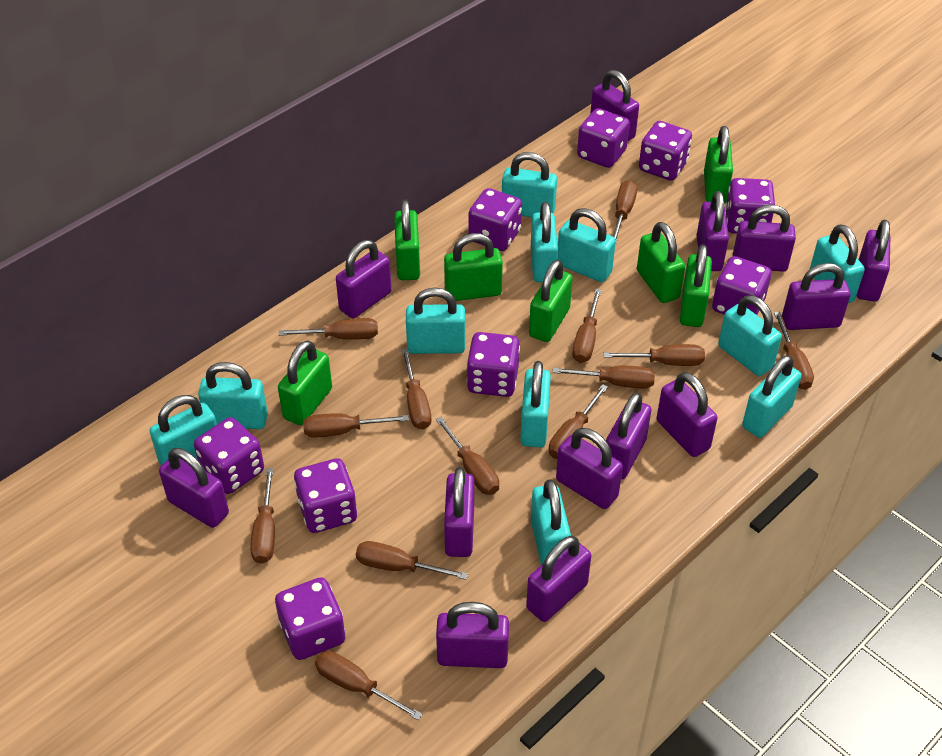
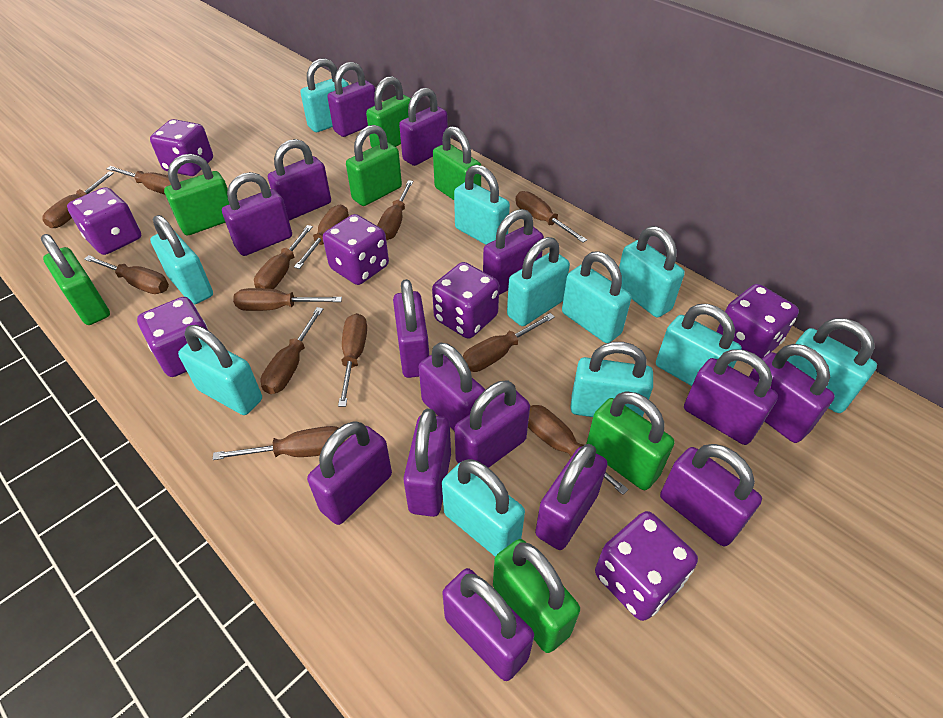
purple dice: 9 -> 7
purple padlock: 13 -> 15

